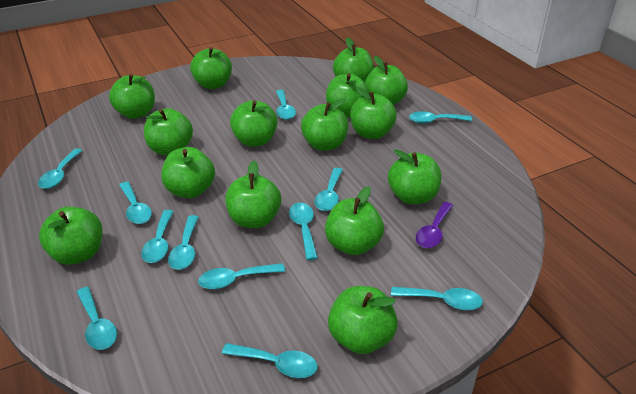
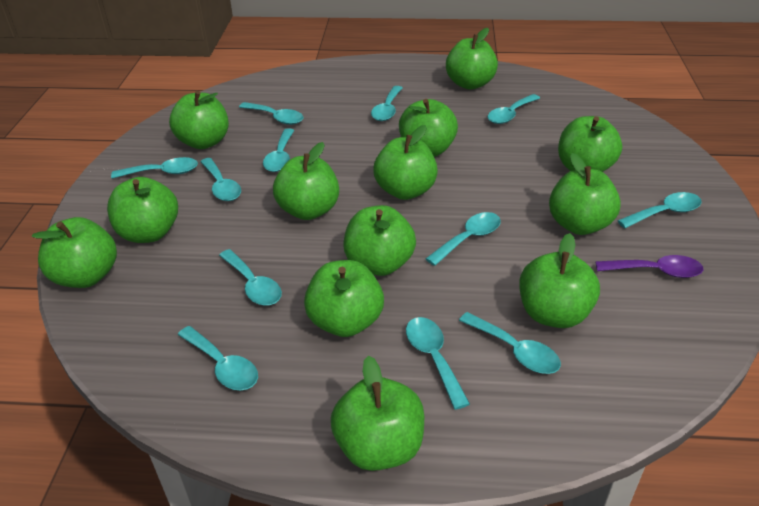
green apple: 15 -> 13

